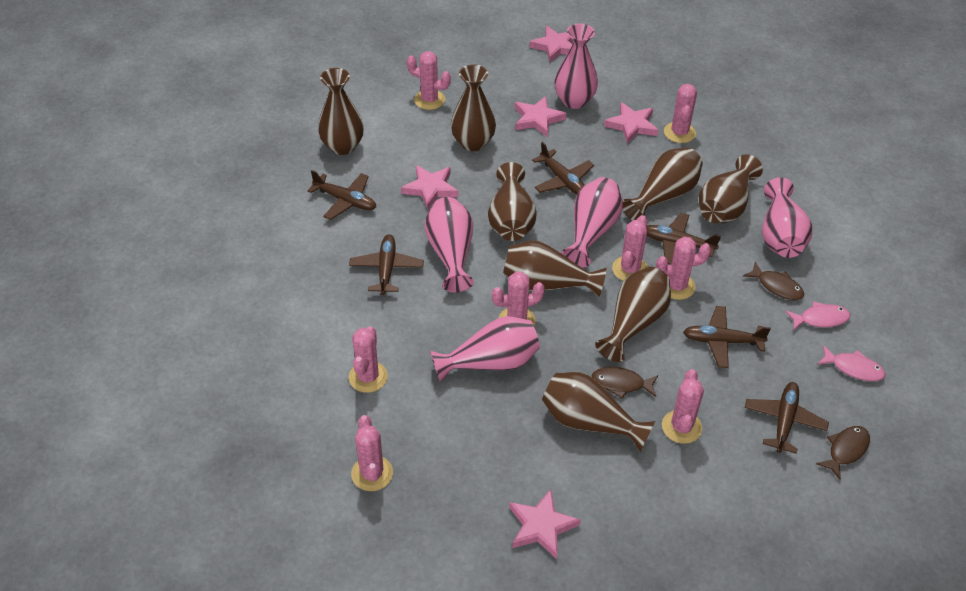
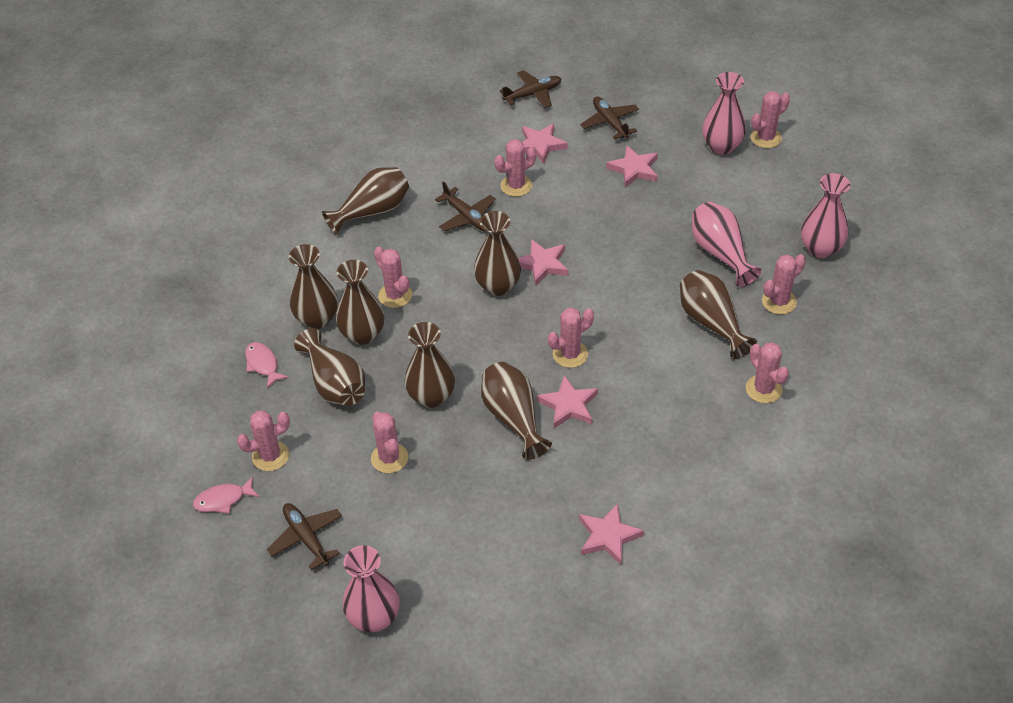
brown fish: 3 -> 0
brown plane: 6 -> 4
pink vase: 5 -> 4

